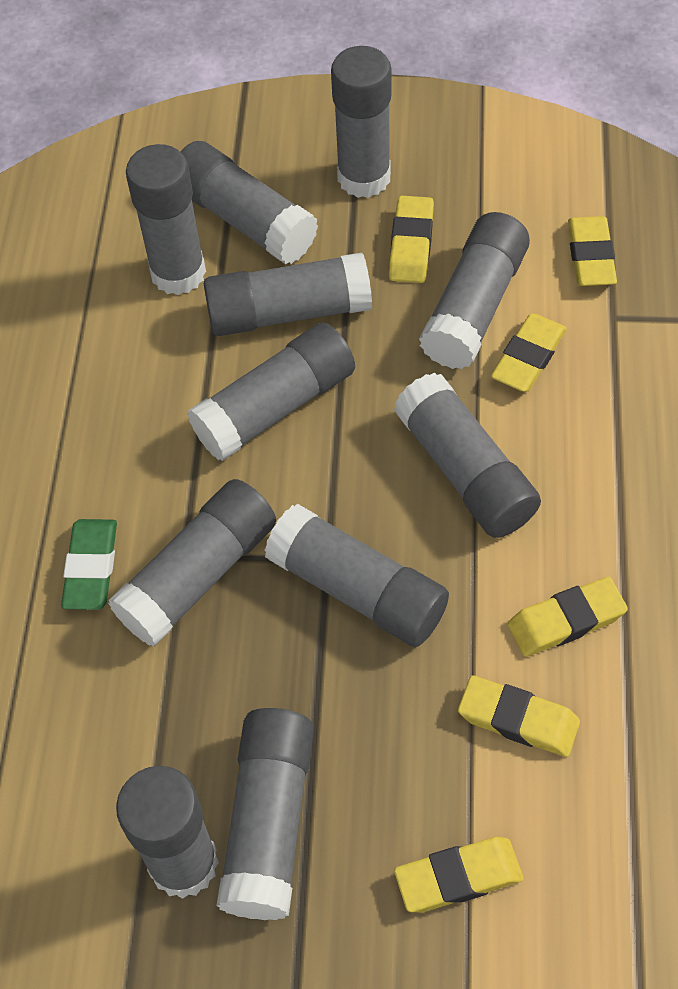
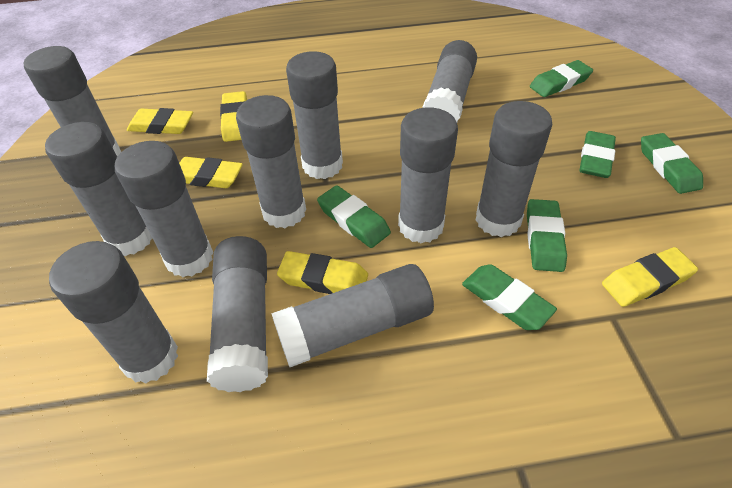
green eraser: 1 -> 6
yellow eraser: 6 -> 5

